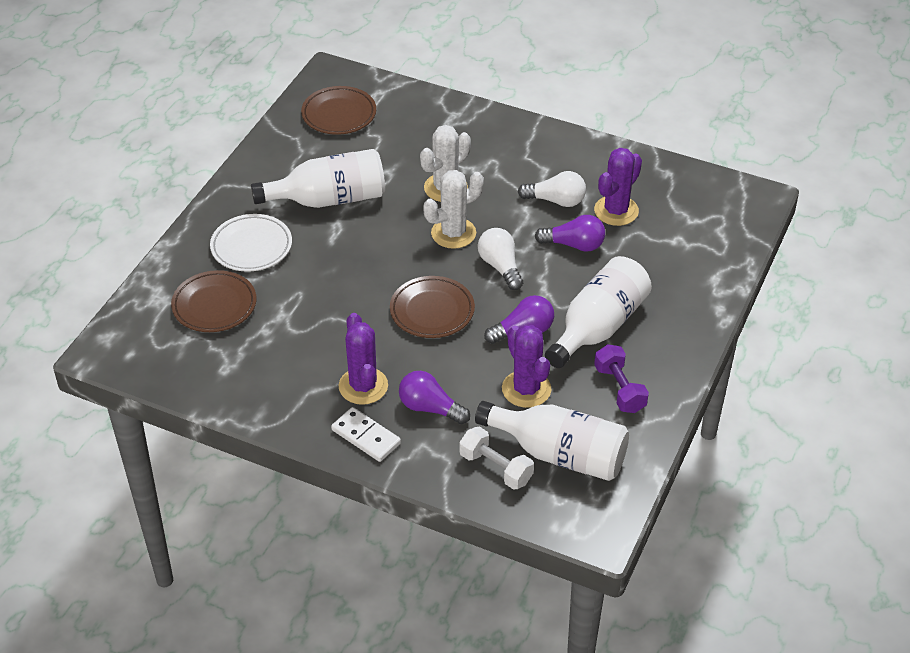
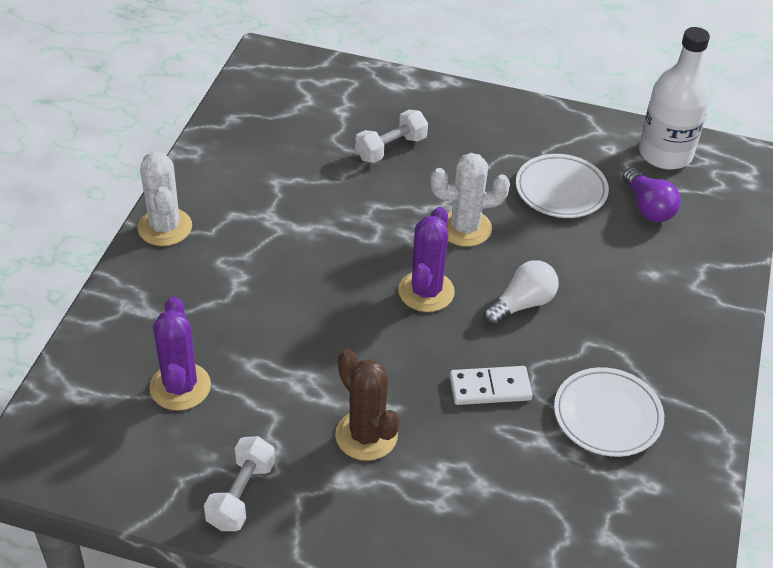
brown cactus: 0 -> 1
brown plate: 3 -> 0
purple cactus: 3 -> 2
purple dumbbell: 1 -> 0
purple light bulb: 3 -> 1
white bottle: 3 -> 1
white dumbbell: 1 -> 2
white light bulb: 2 -> 1
white plate: 1 -> 2

